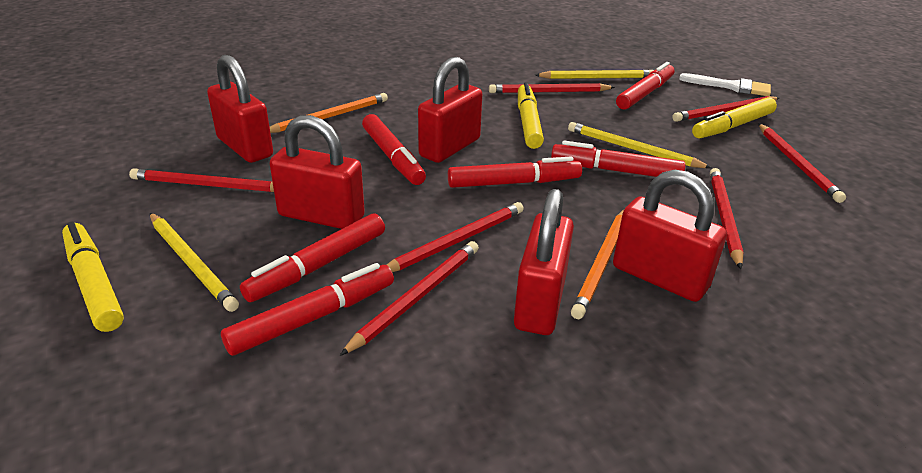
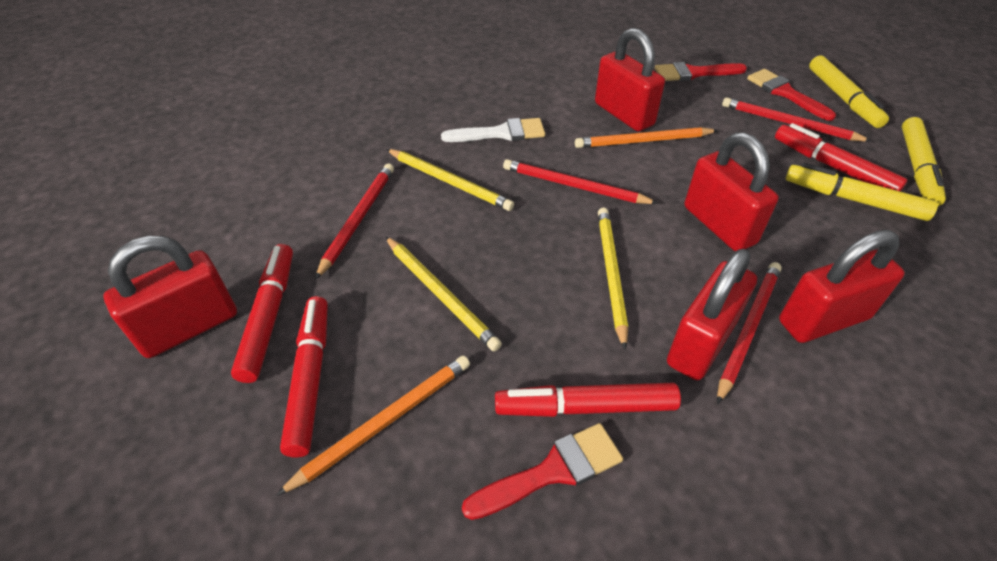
red brush: 0 -> 3
red marker: 6 -> 4
red pencil: 7 -> 4

